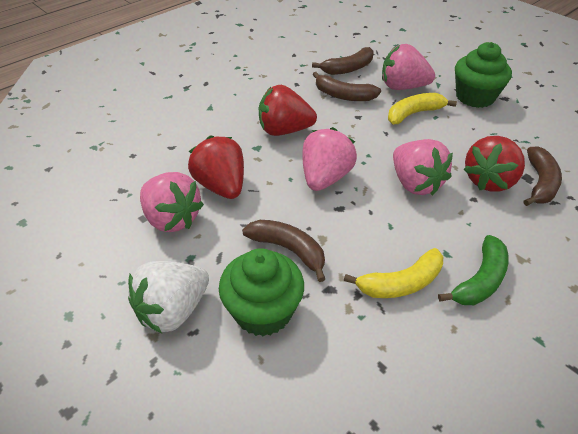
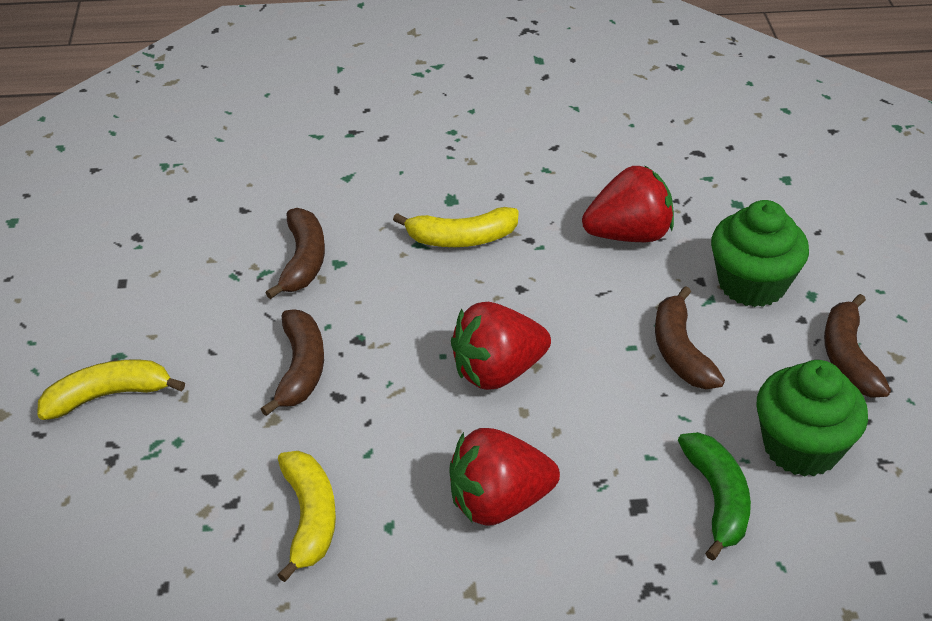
pink strawberry: 4 -> 0
white strawberry: 1 -> 0
yellow banana: 2 -> 3

